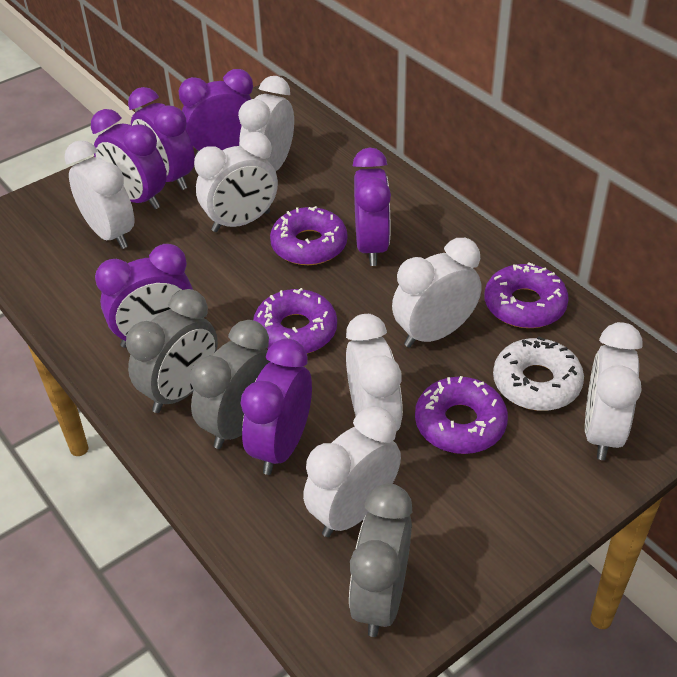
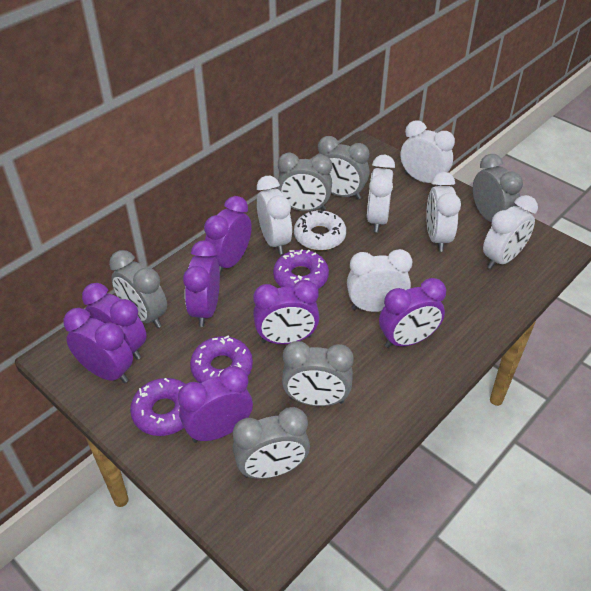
grey clock: 3 -> 6
purple clock: 6 -> 7
purple donut: 4 -> 3
white clock: 7 -> 6

